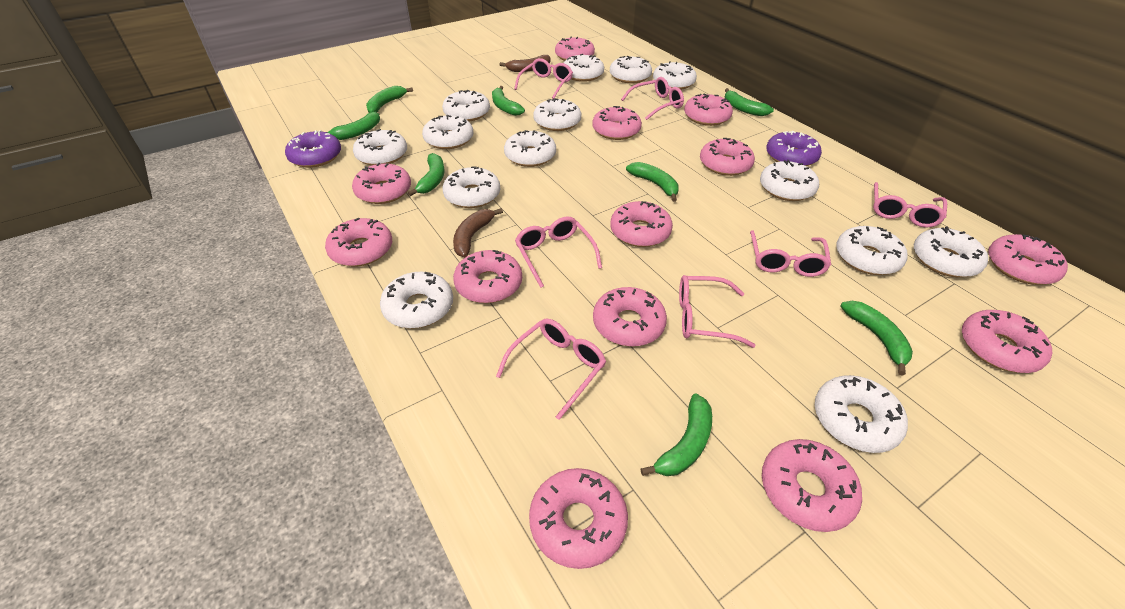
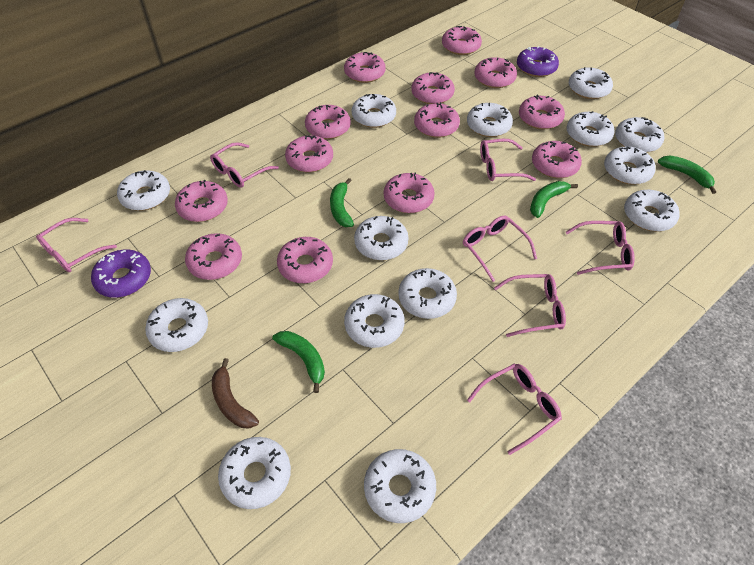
brown banana: 2 -> 1
green banana: 8 -> 4

